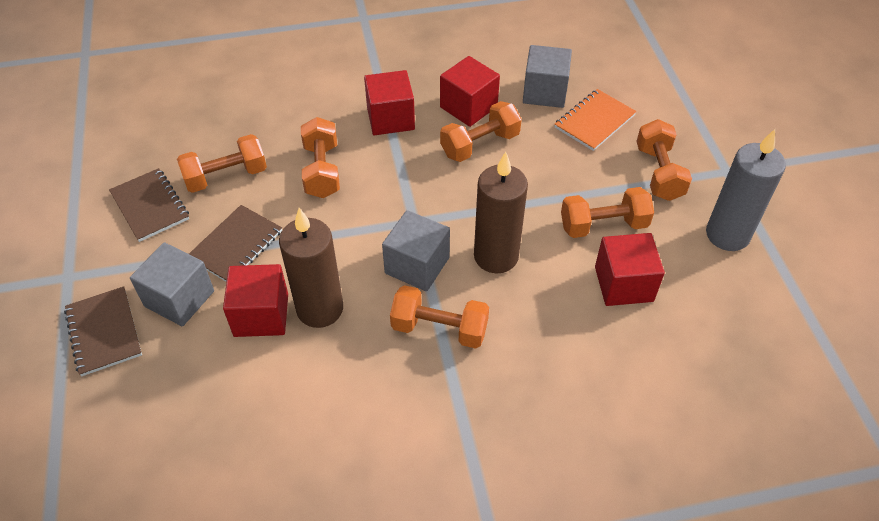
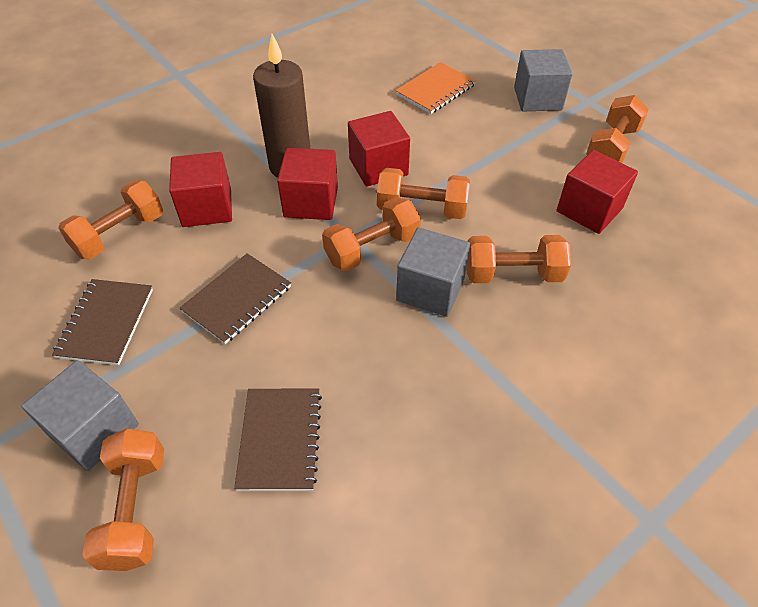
brown candle: 2 -> 1
grey candle: 1 -> 0

